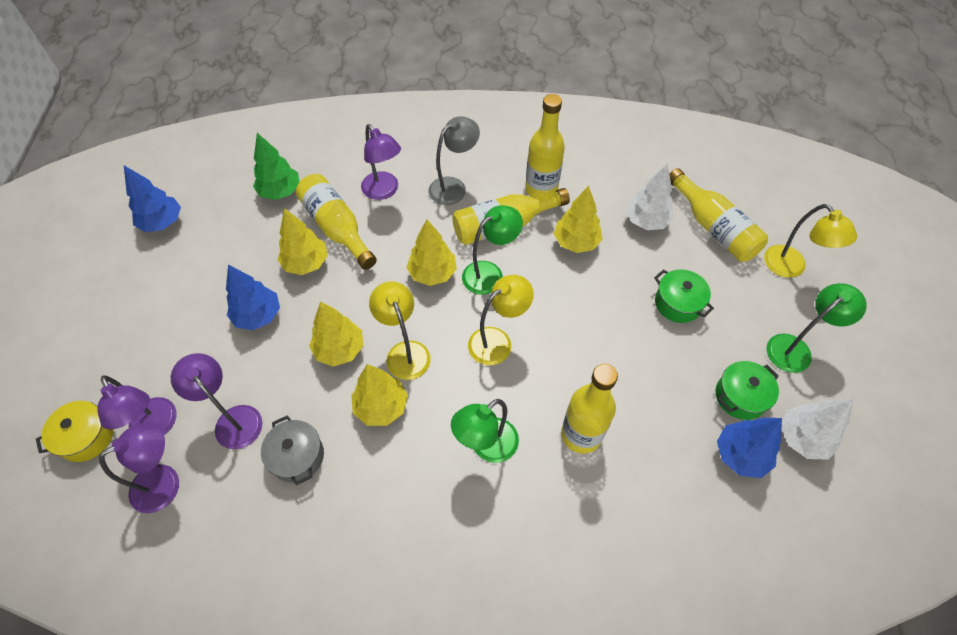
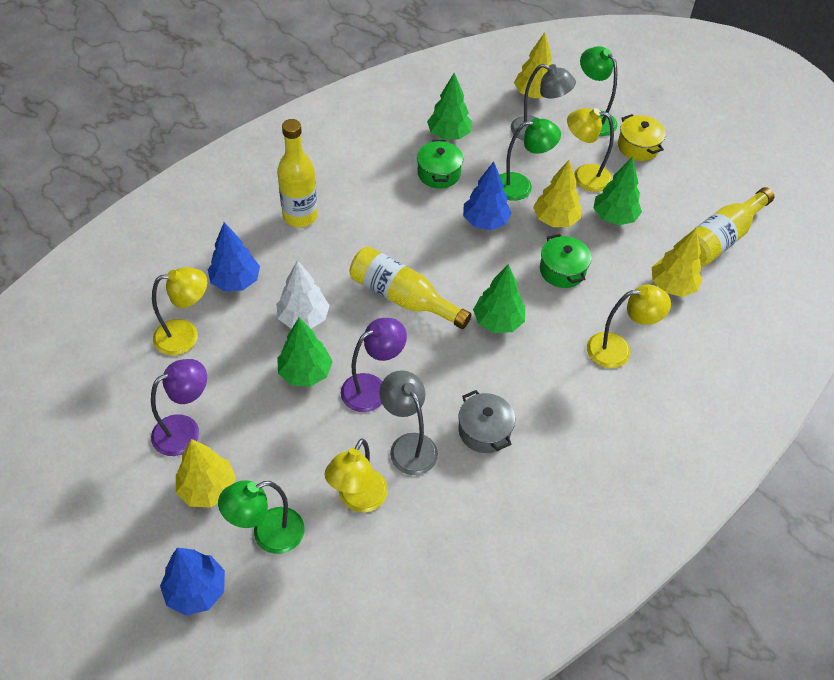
green tree: 1 -> 4
grey lamp: 1 -> 2
purple lamp: 4 -> 2
white tree: 2 -> 1
yellow bottle: 5 -> 3
yellow lamp: 3 -> 4
yellow tree: 5 -> 4

